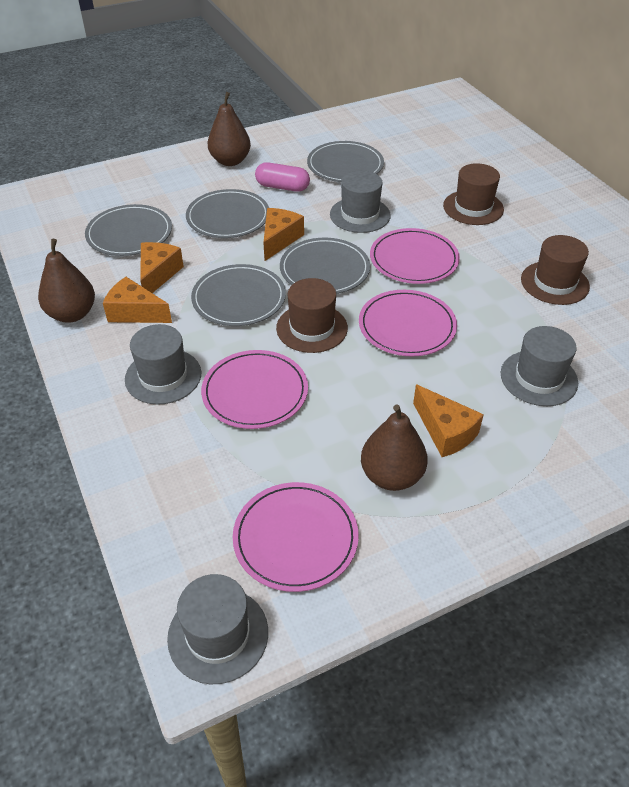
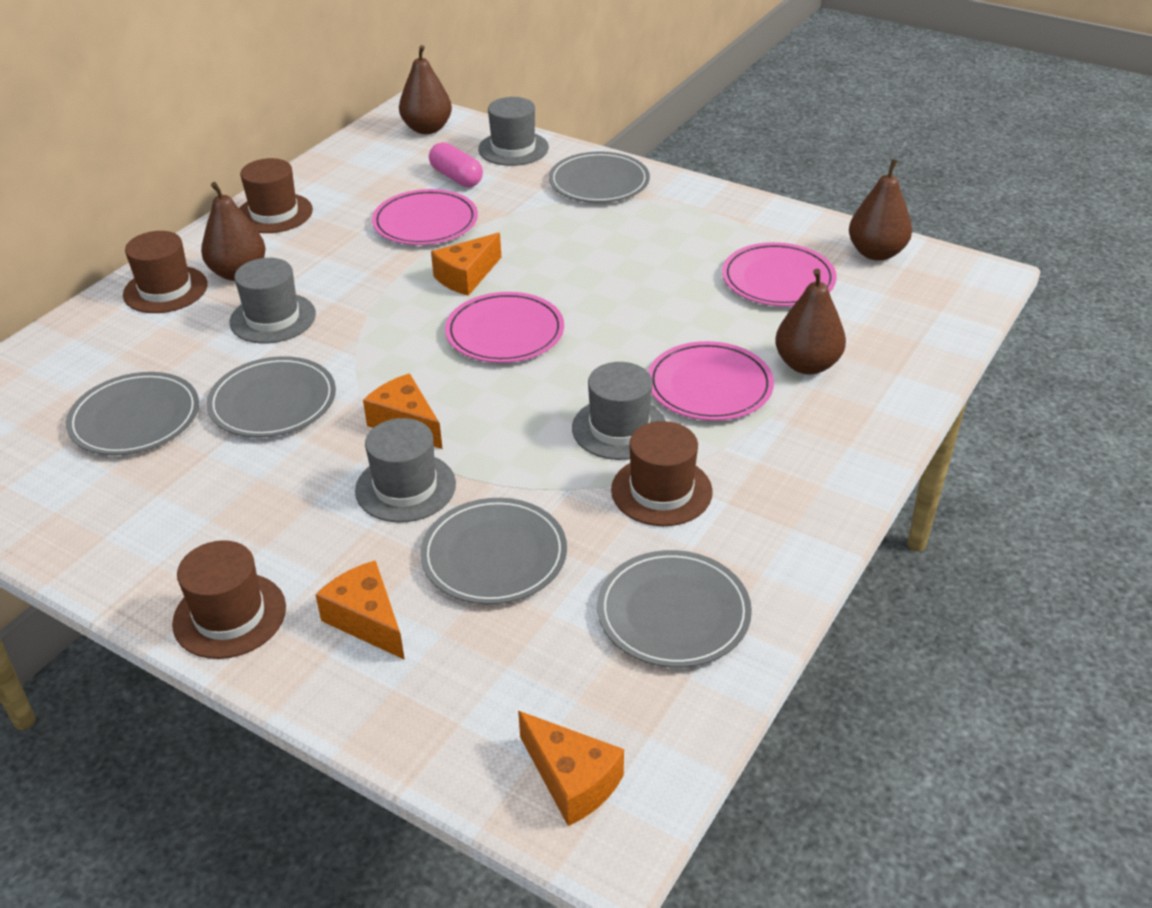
brown hat: 3 -> 4
brown pear: 3 -> 4

